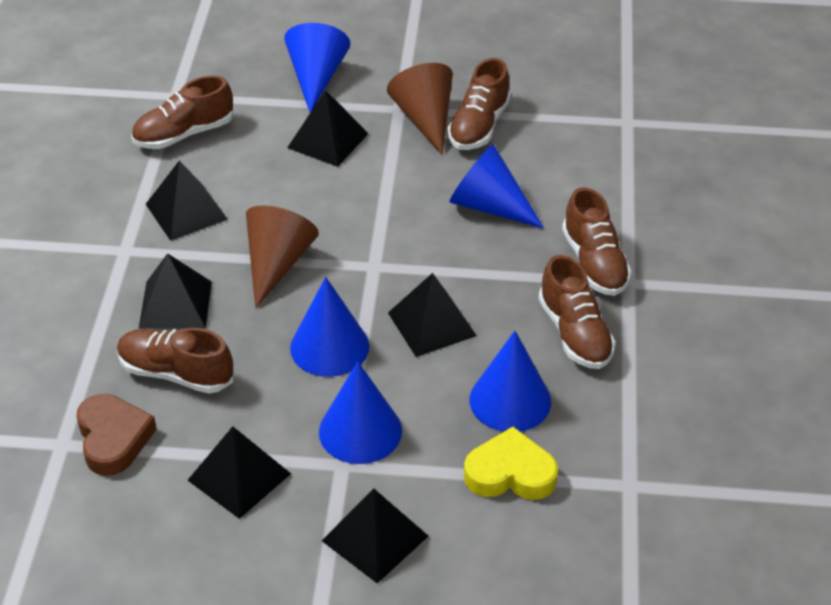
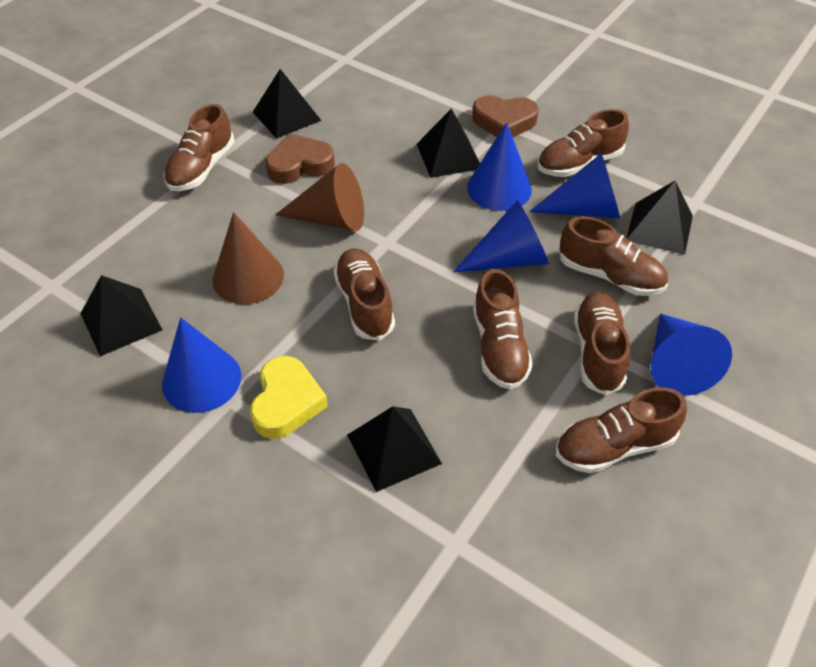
black pyramid: 6 -> 5
brown heart: 1 -> 2
brown shoe: 5 -> 7

